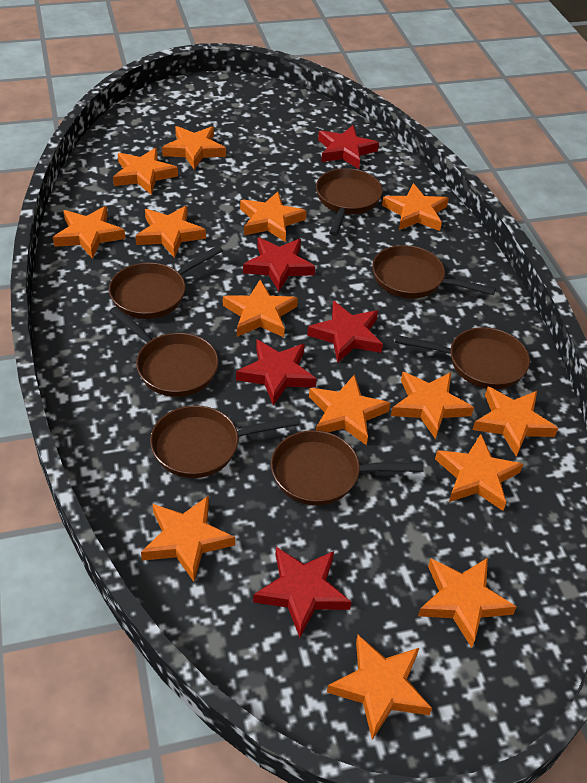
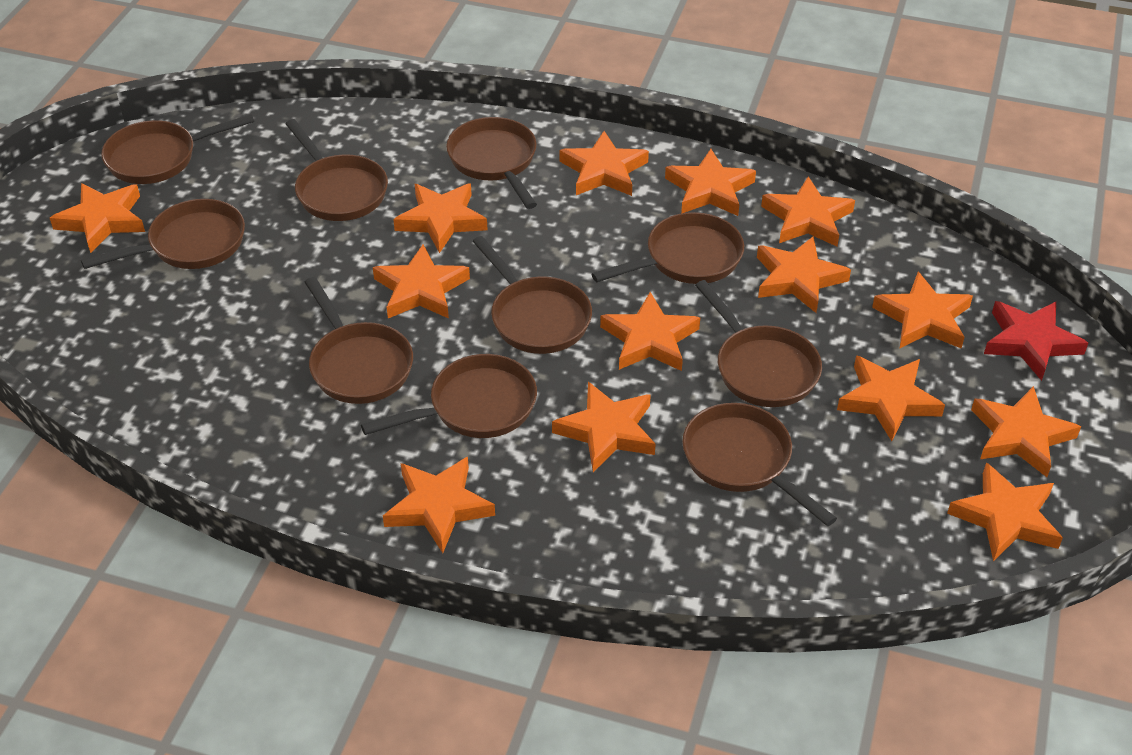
brown pan: 7 -> 10
red star: 5 -> 1

